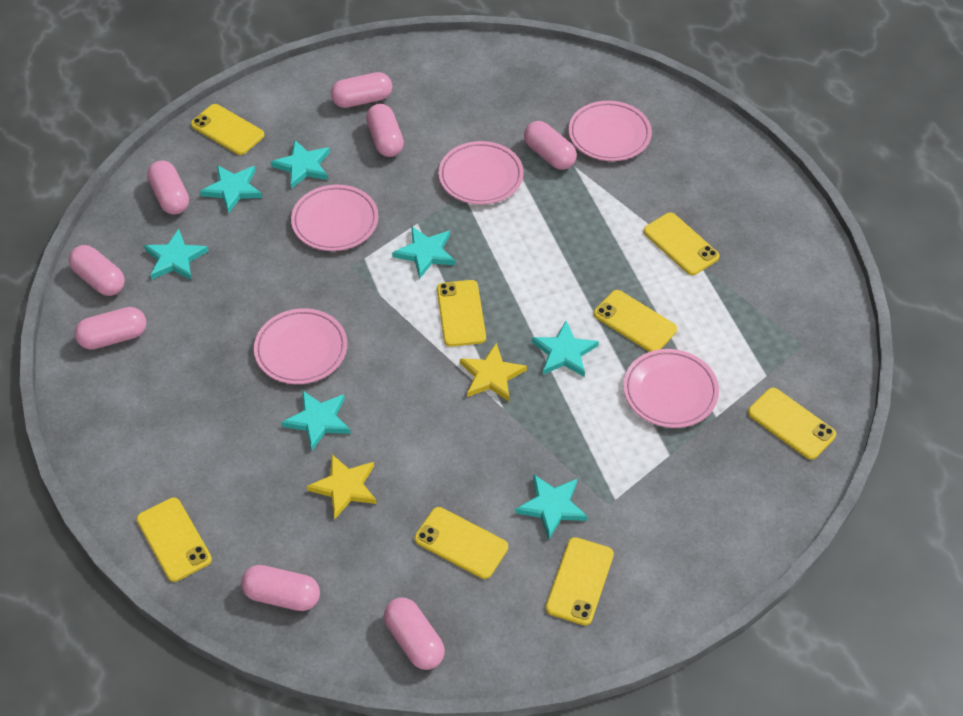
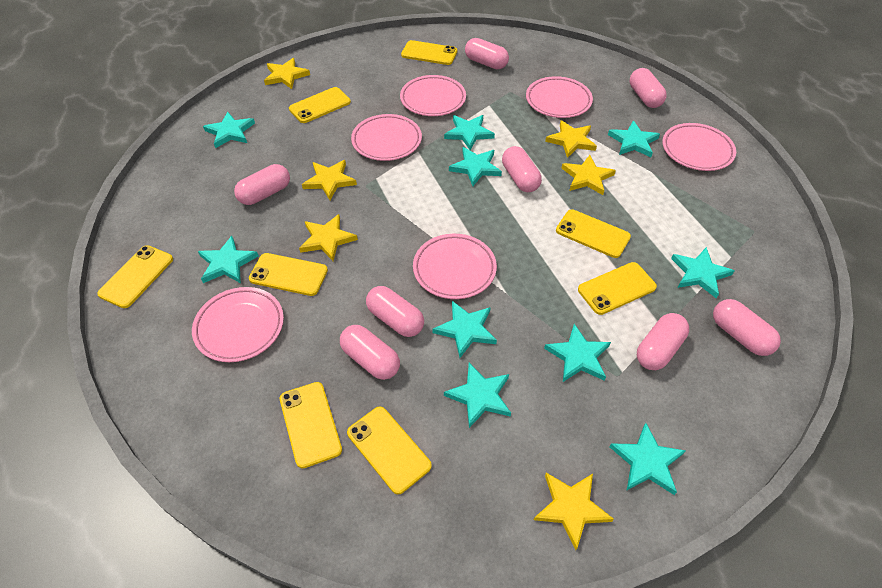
pink plate: 5 -> 6
turquoise star: 7 -> 10
yellow star: 2 -> 6

